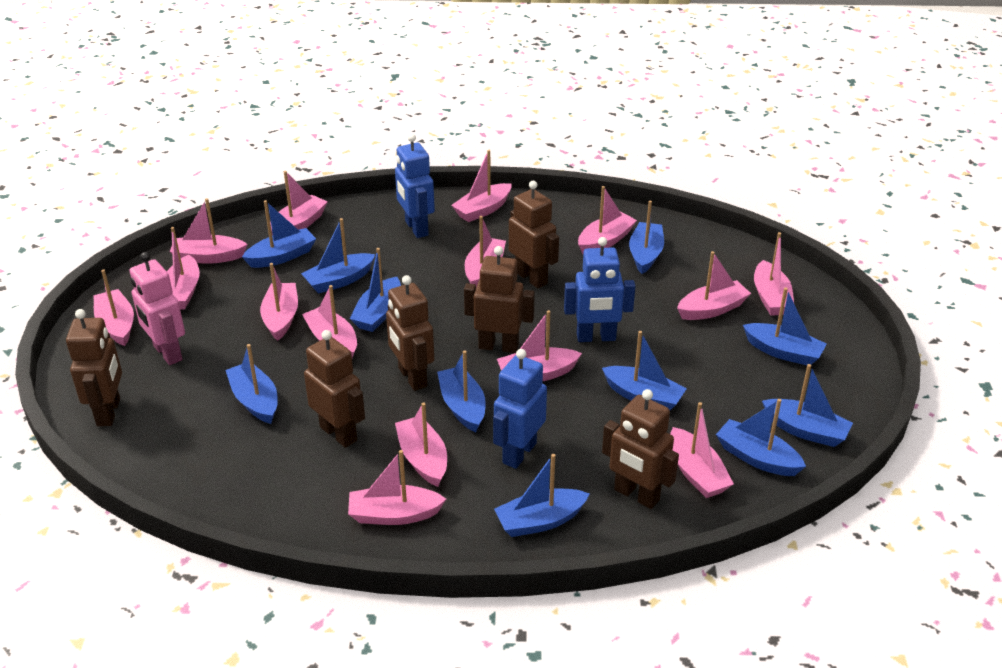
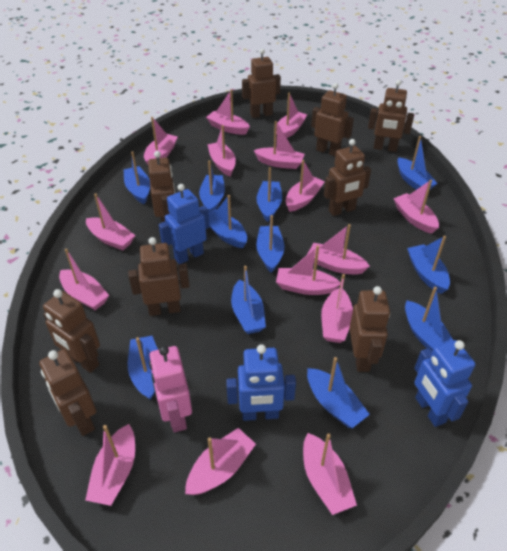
brown robot: 6 -> 9

